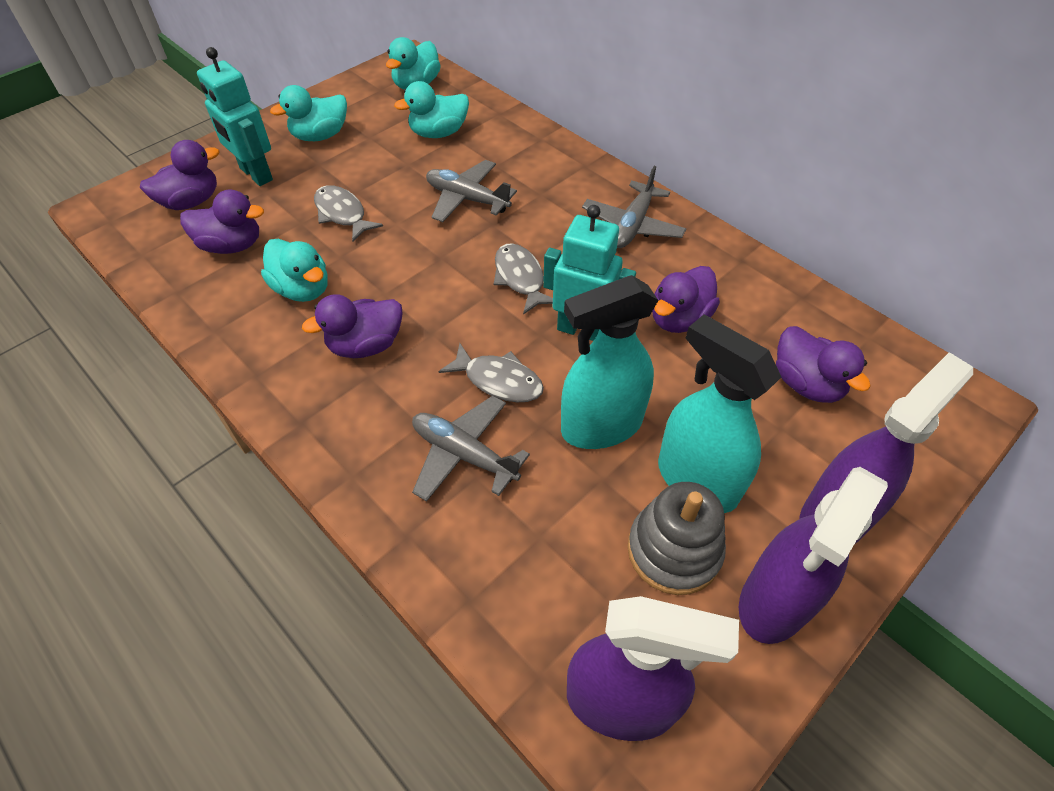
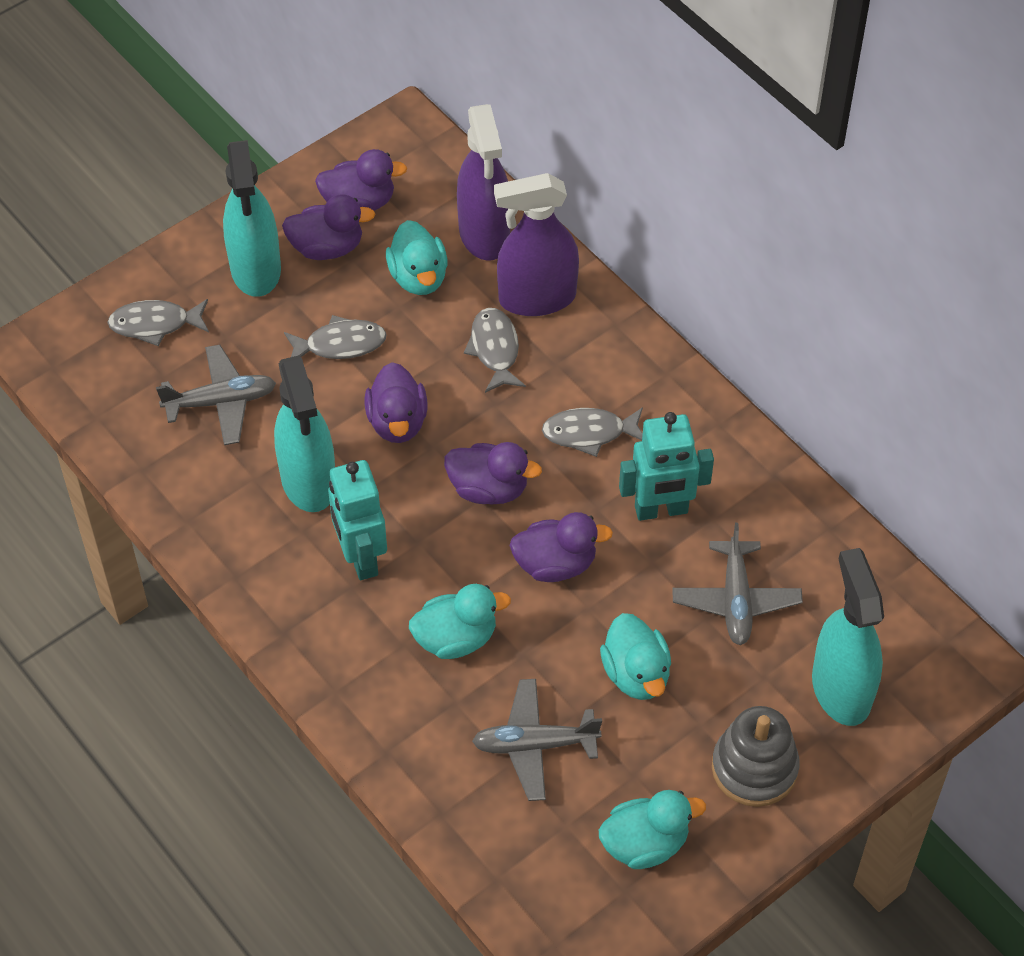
grey fish: 3 -> 4
purple spray bottle: 3 -> 2
turquoise spray bottle: 2 -> 3

